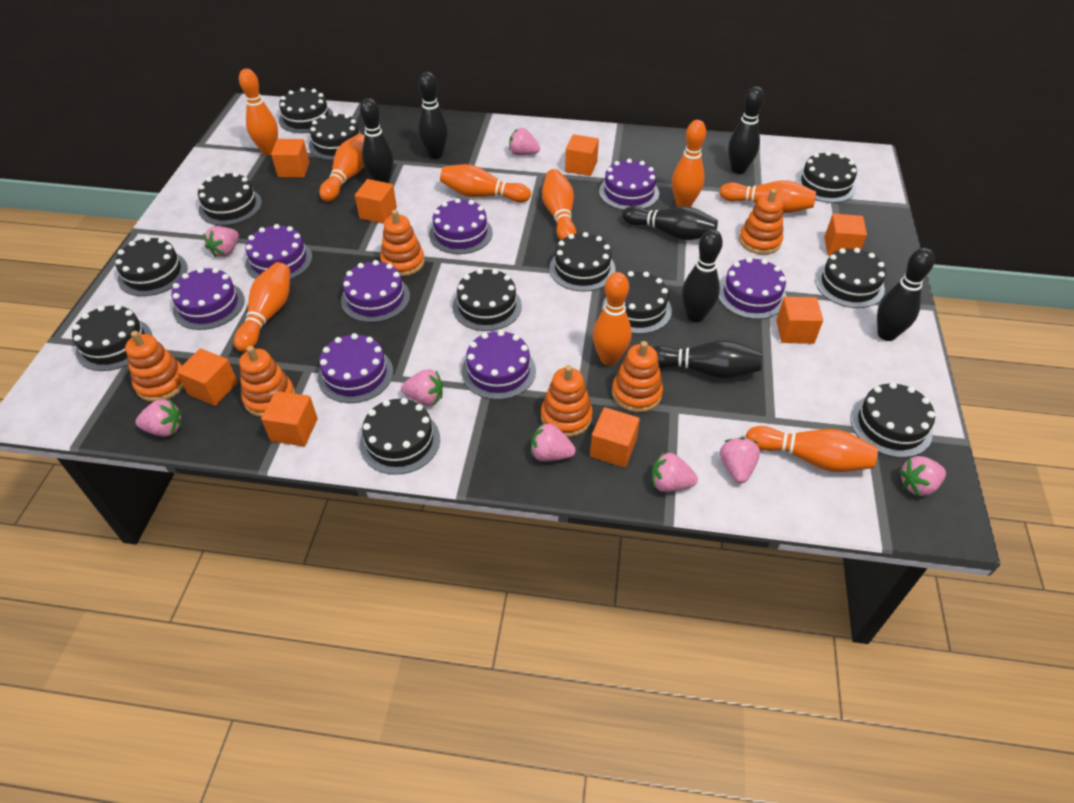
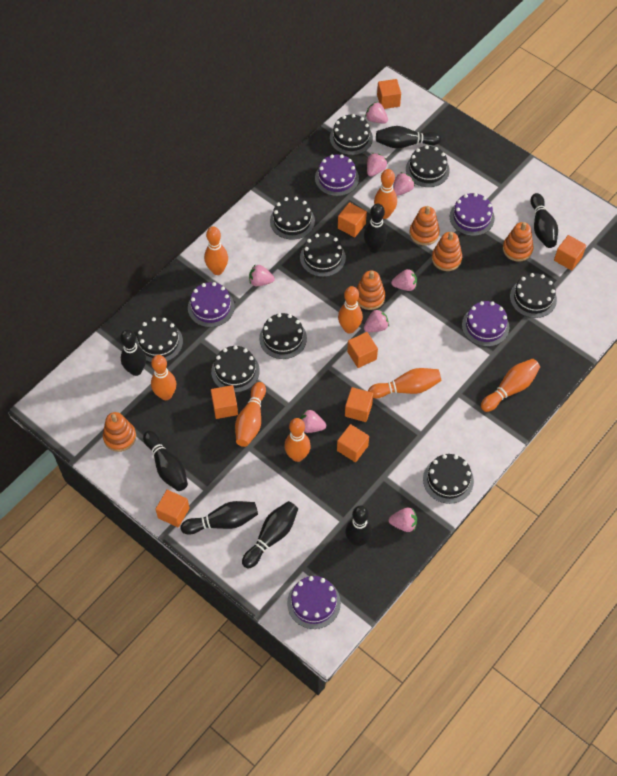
black bowling pin: 7 -> 8
black cake: 12 -> 9
orange bowling pin: 9 -> 8
orange stacking toy: 6 -> 5
purple cake: 8 -> 5

